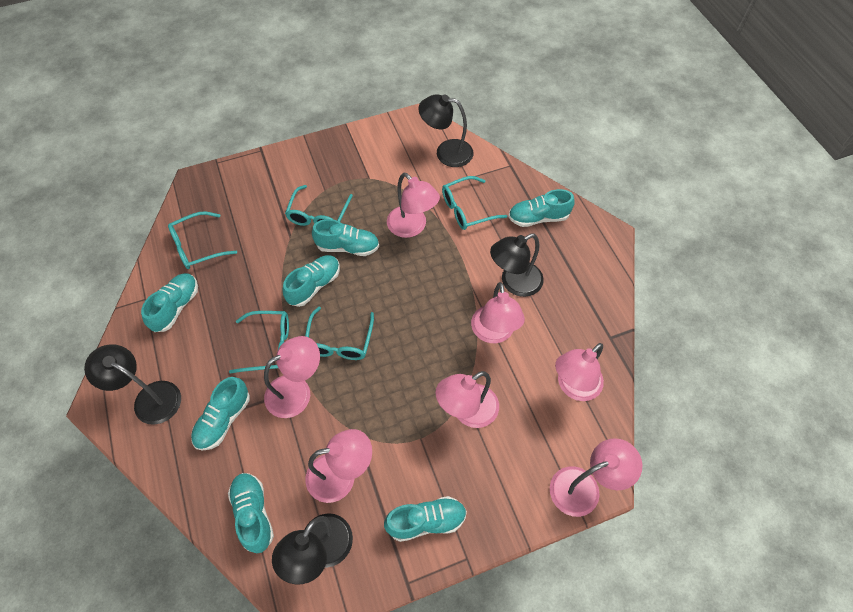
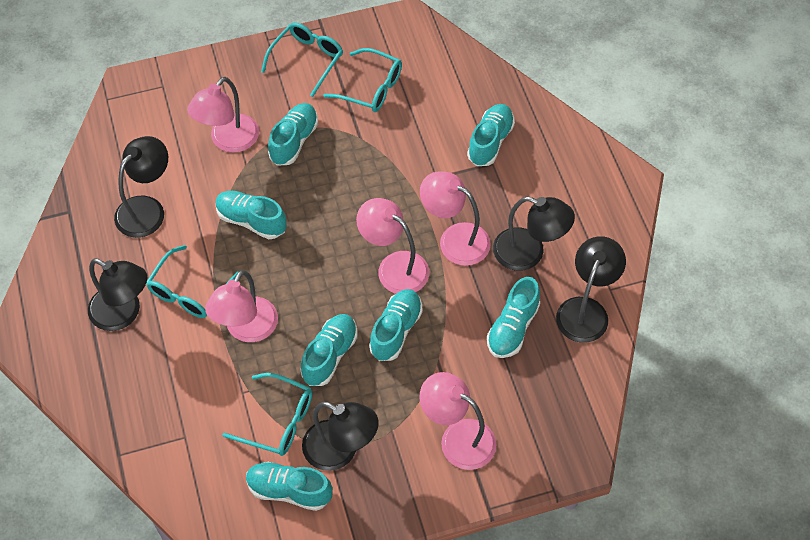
black lamp: 4 -> 5
pink lamp: 7 -> 5
turquoise glasses: 5 -> 4

